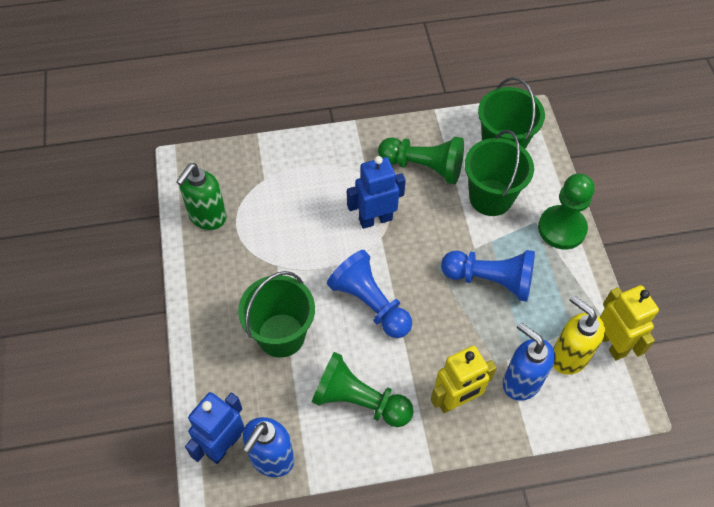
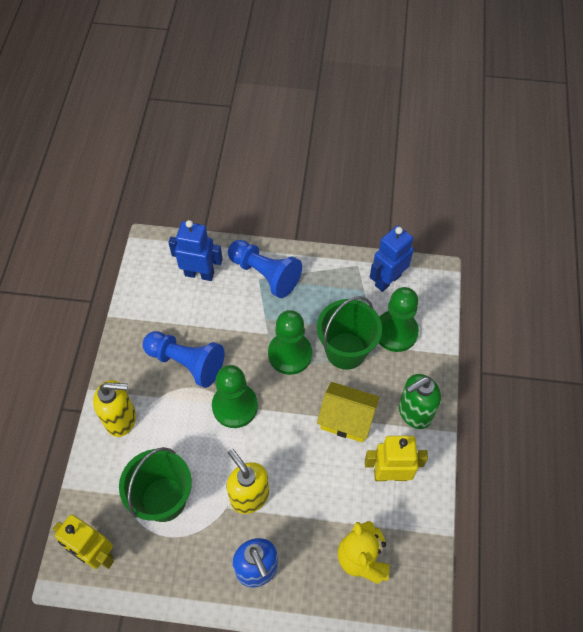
blue soap dispenser: 2 -> 1
green bucket: 3 -> 2
yellow house: 0 -> 1
yellow soap dispenser: 1 -> 2
yellow teddy bear: 0 -> 1

